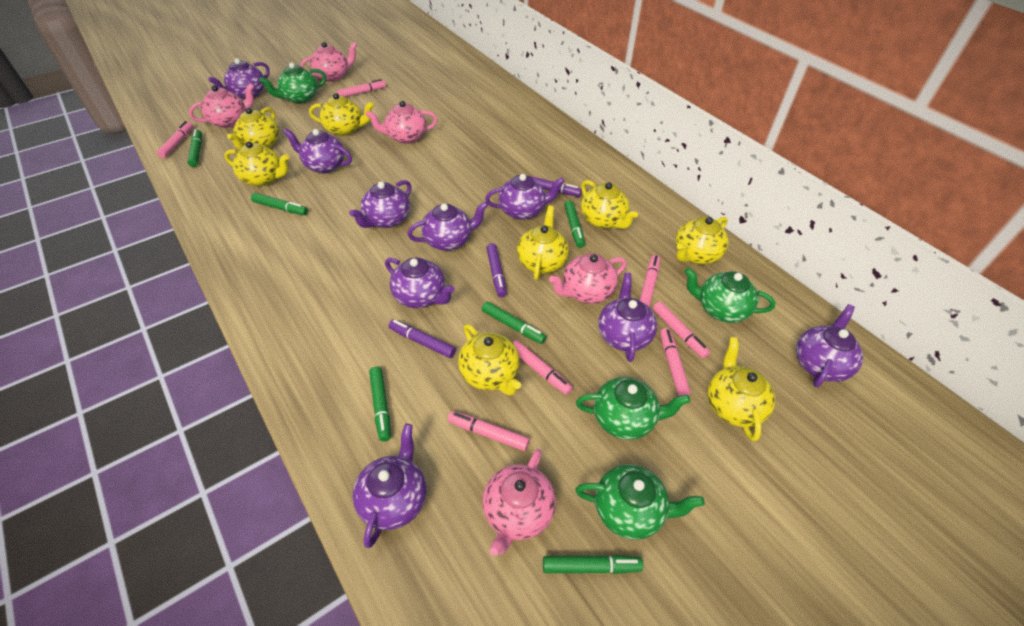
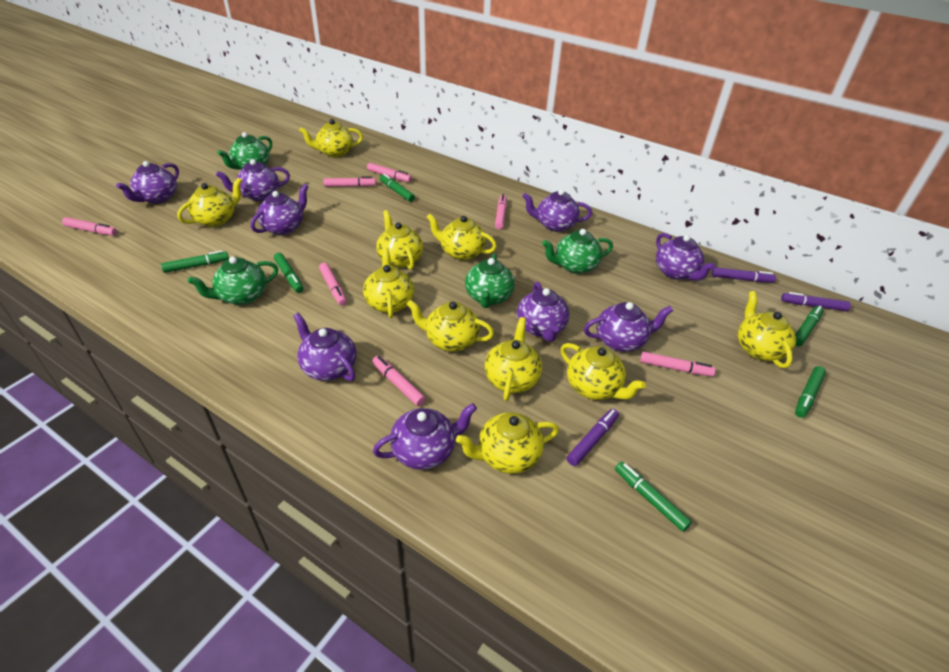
pink teapot: 5 -> 0
yellow teapot: 8 -> 10

